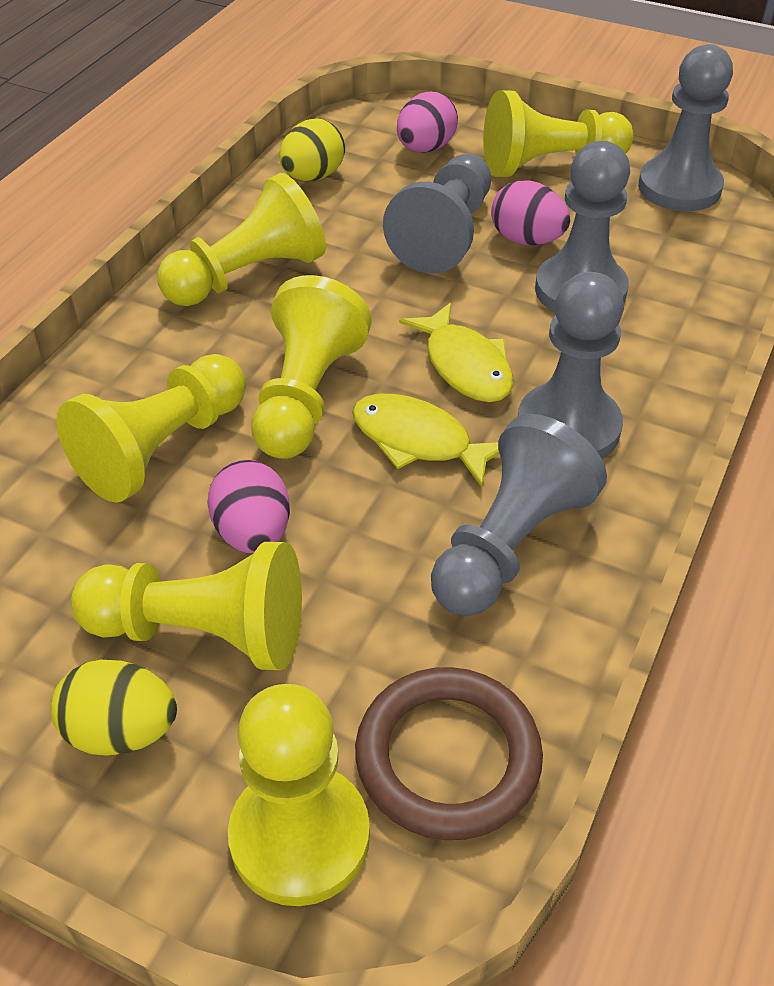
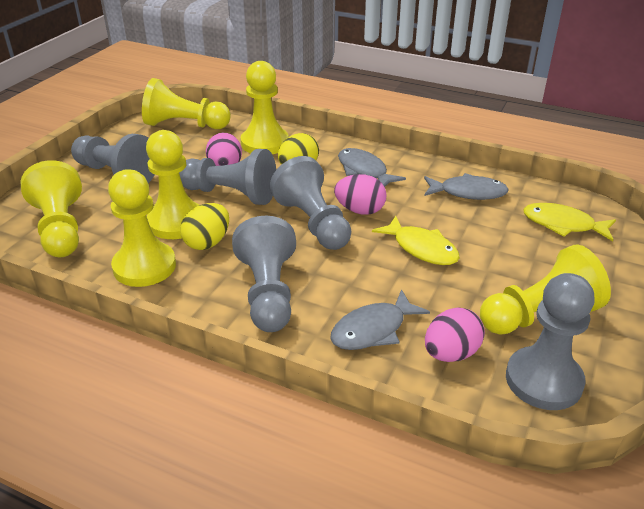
brown ring: 1 -> 0
grey fish: 0 -> 3

